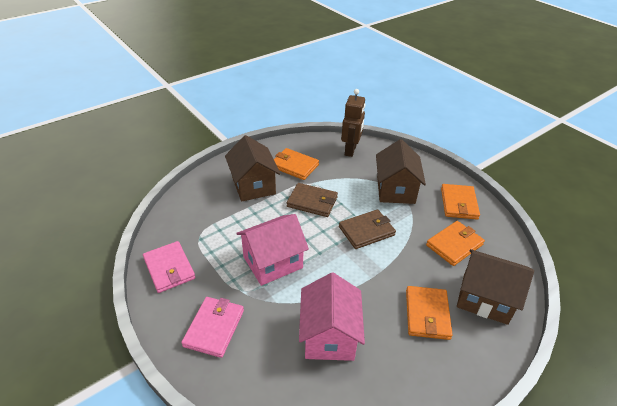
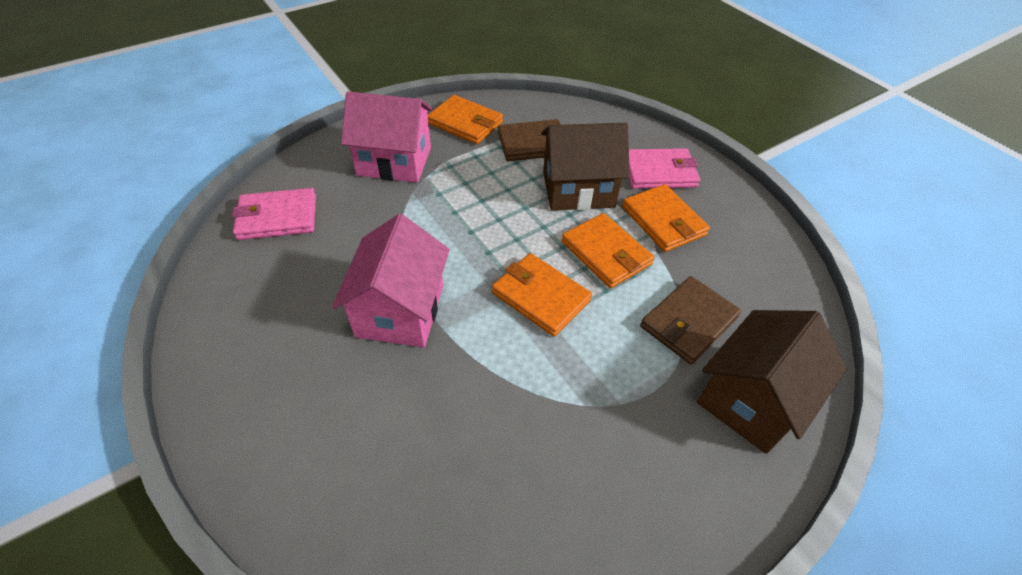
brown house: 3 -> 2
brown robot: 1 -> 0

